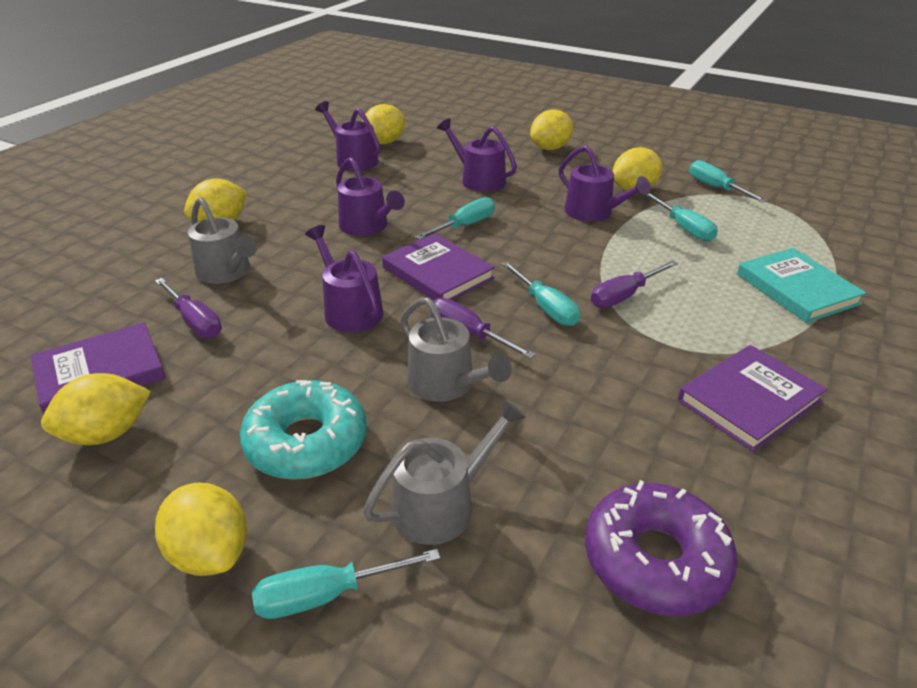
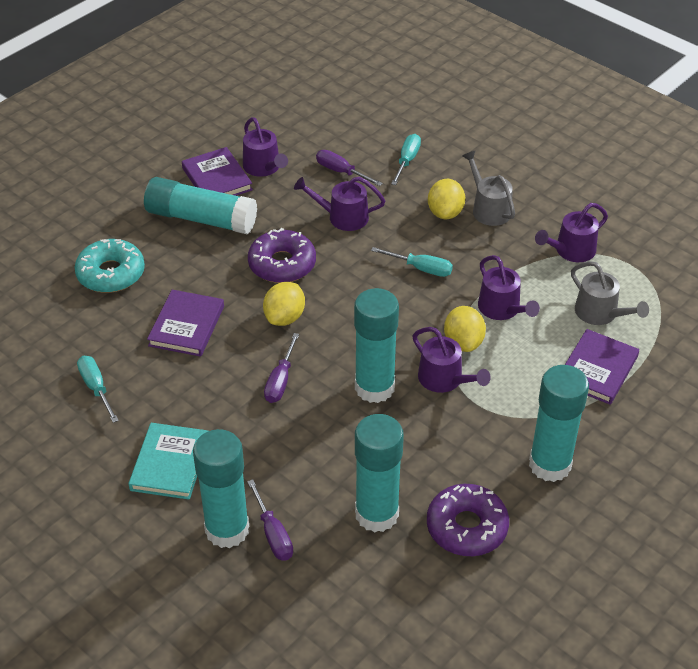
grey watering can: 3 -> 2
purple donut: 1 -> 2
turquoise glue stick: 0 -> 5
turquoise screwdriver: 5 -> 3
yellow lemon: 6 -> 3

